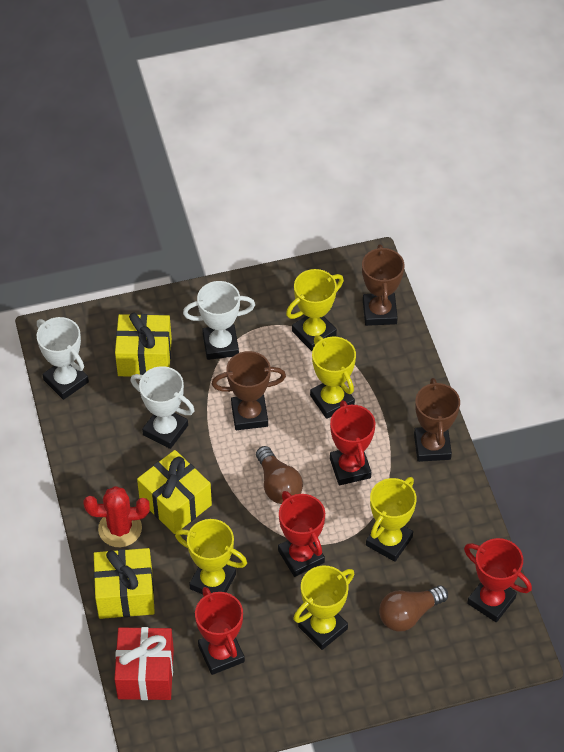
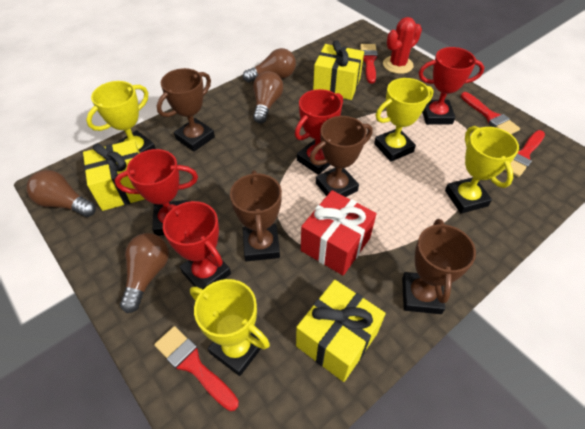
brown light bulb: 2 -> 4
brown trophy: 3 -> 4
red brush: 0 -> 4
white trophy: 3 -> 0
yellow trophy: 5 -> 4

